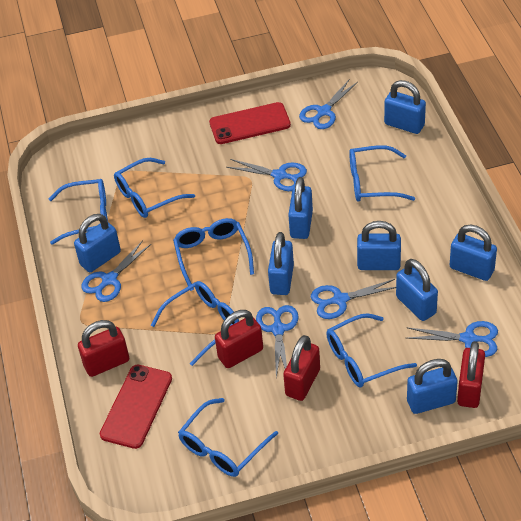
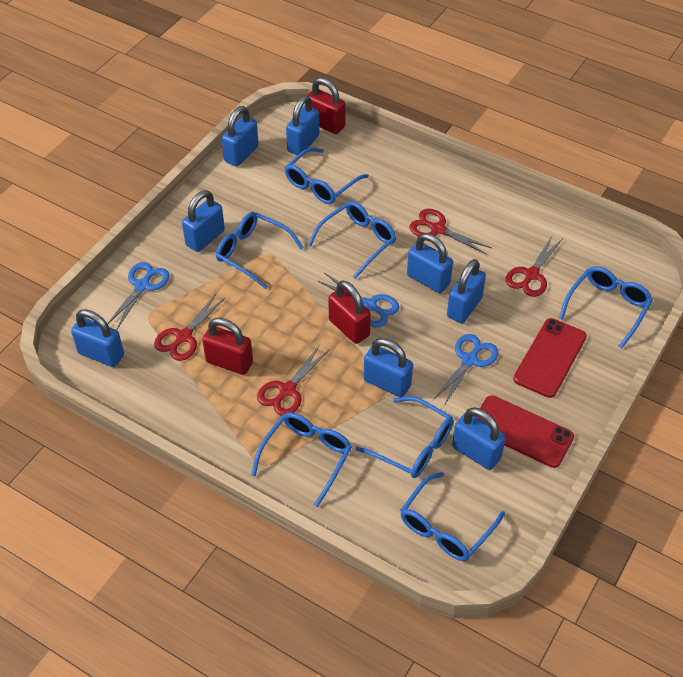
blue scissors: 6 -> 3
red padlock: 4 -> 3
red scissors: 0 -> 4

